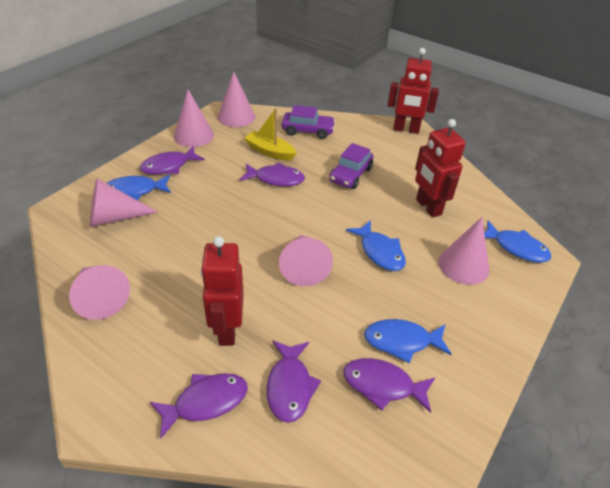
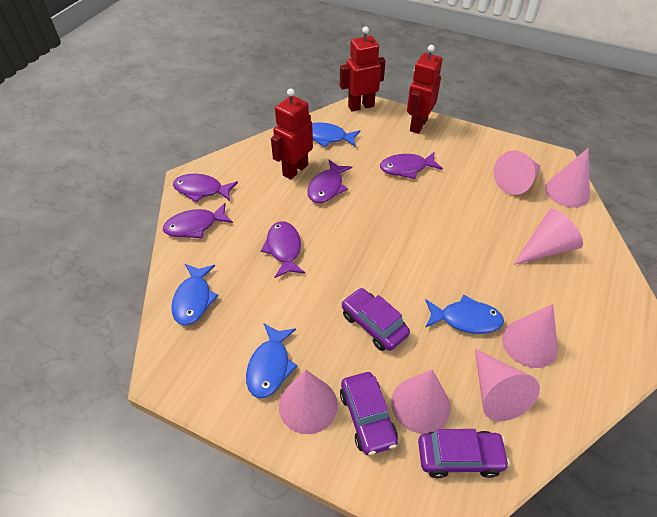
pink cone: 6 -> 7
purple car: 2 -> 3
yellow boat: 1 -> 0

